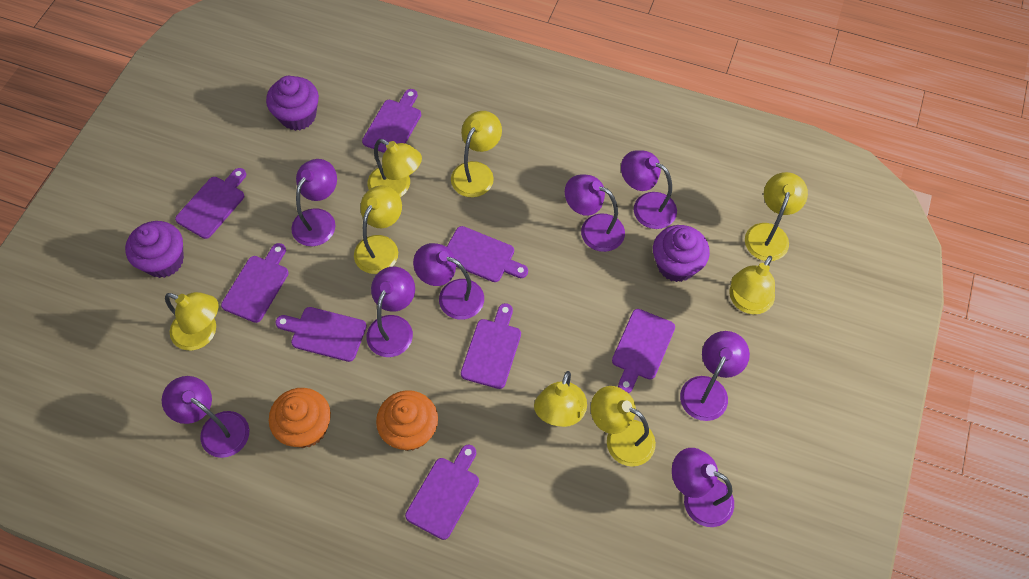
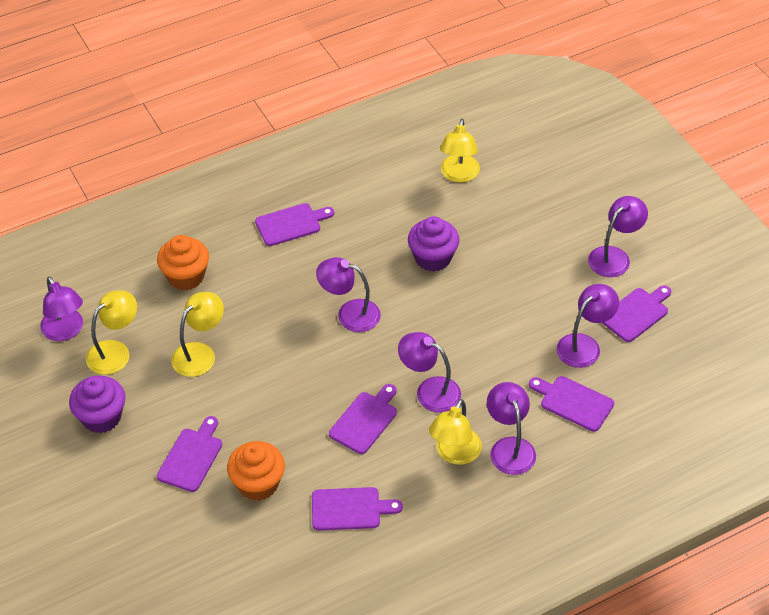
purple cupcake: 3 -> 2
purple cutting board: 8 -> 6
purple lamp: 8 -> 6
yellow lamp: 8 -> 4

